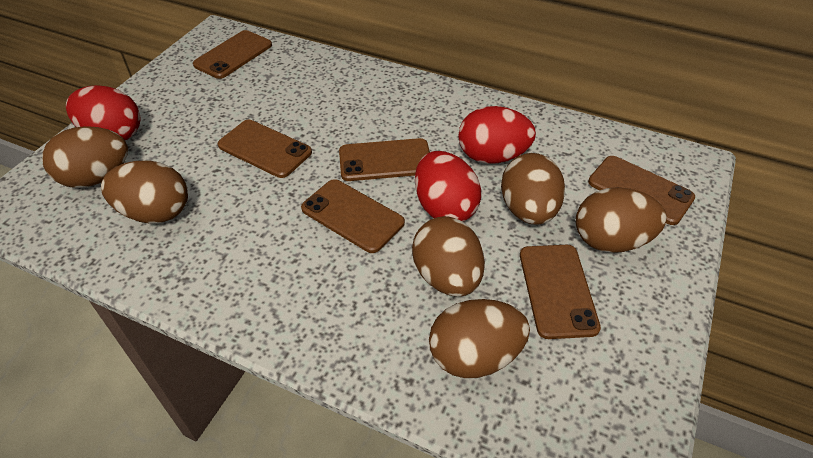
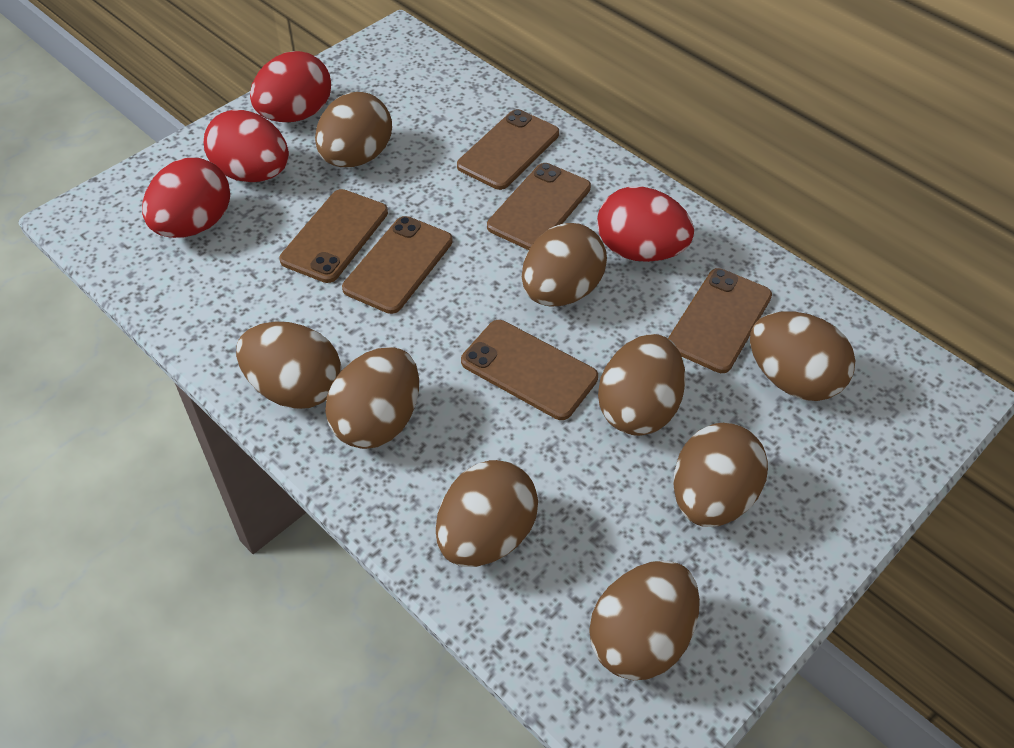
brown egg: 6 -> 9
red egg: 3 -> 4

